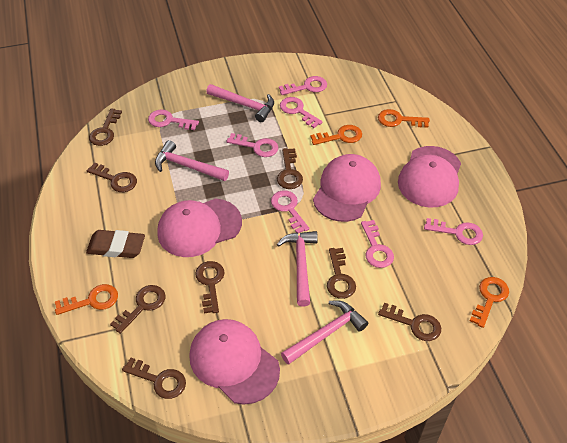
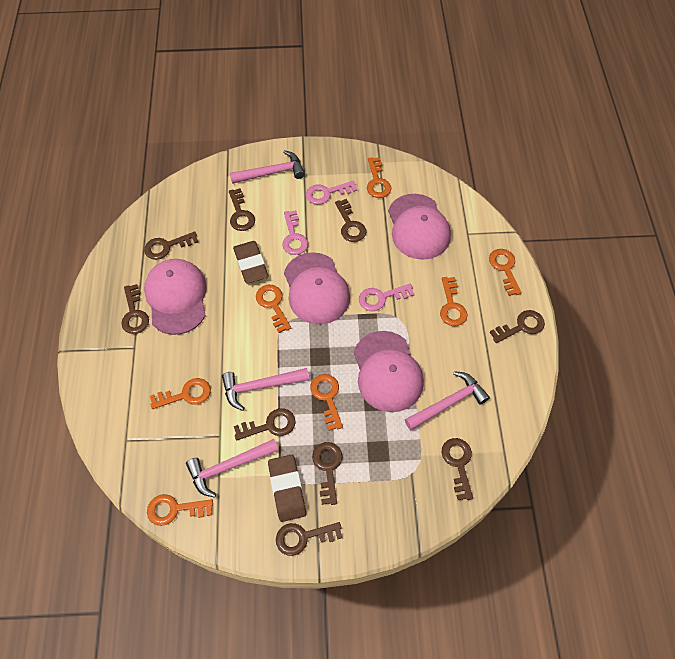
brown eraser: 1 -> 2
brown key: 8 -> 9
orange key: 4 -> 7
pink key: 7 -> 3

